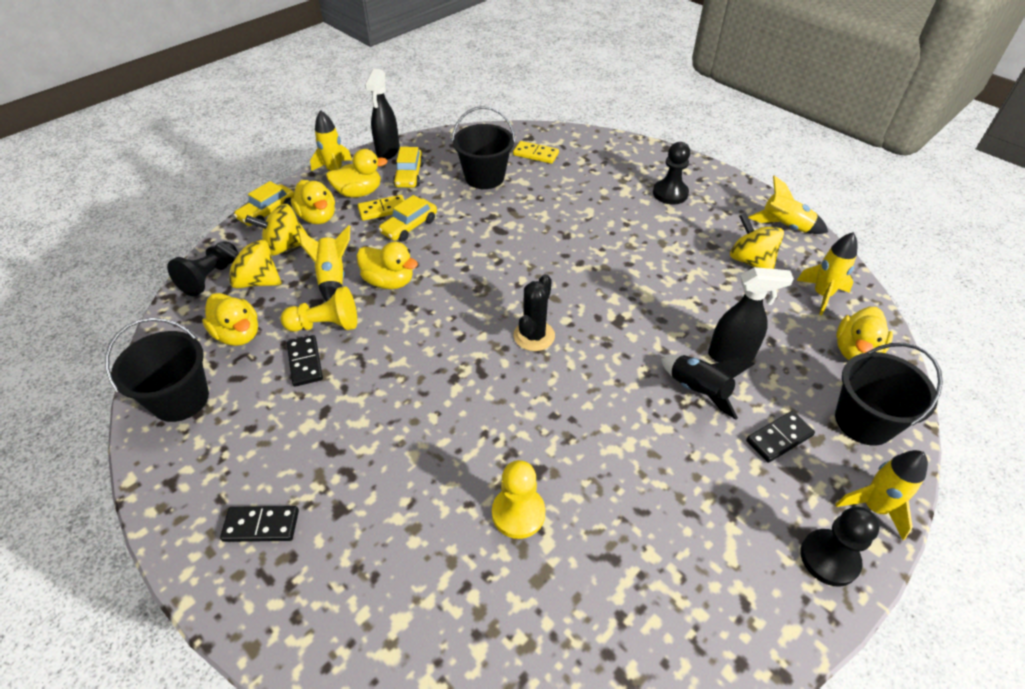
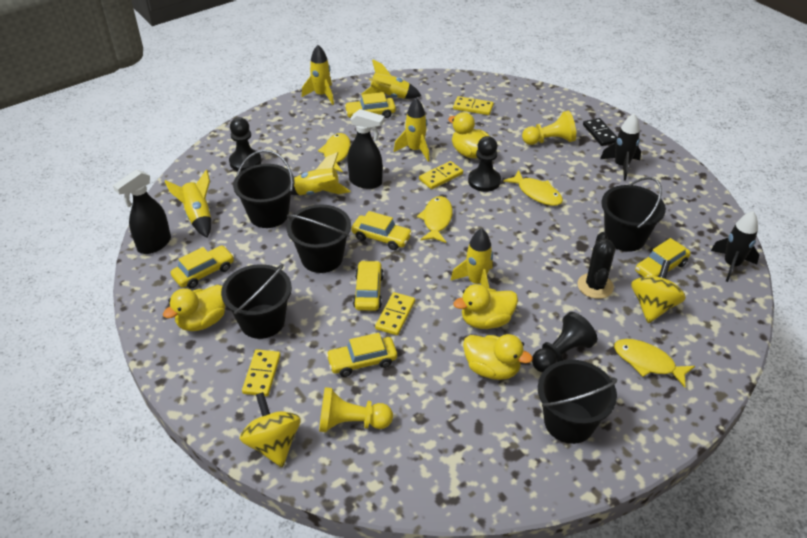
black bucket: 3 -> 5
black domino: 3 -> 1
black rocket: 1 -> 2
yellow car: 3 -> 6
yellow domino: 2 -> 4
yellow duck: 5 -> 4
yellow fish: 0 -> 4
yellow rocket: 5 -> 6
yellow spinning top: 3 -> 2

